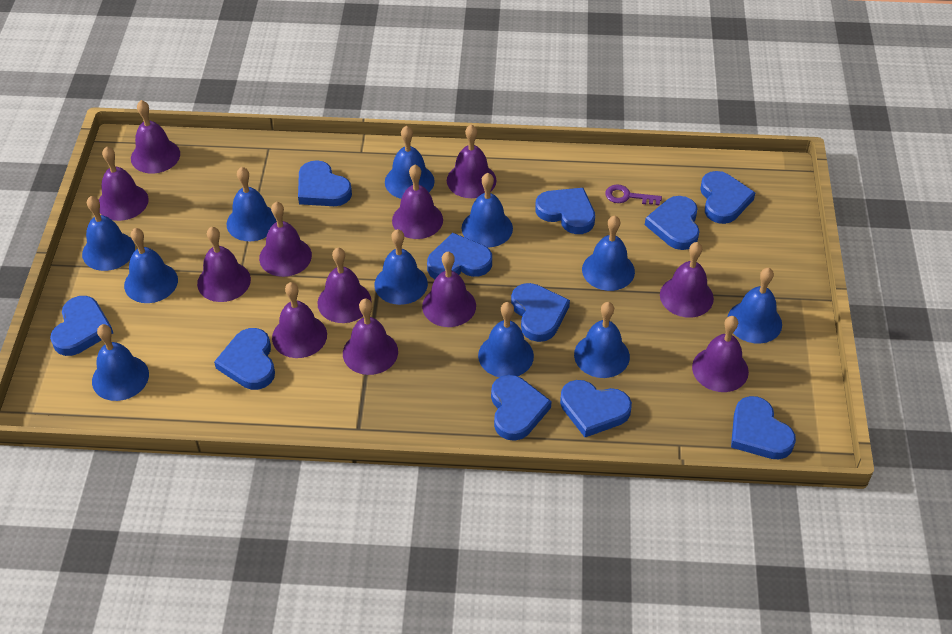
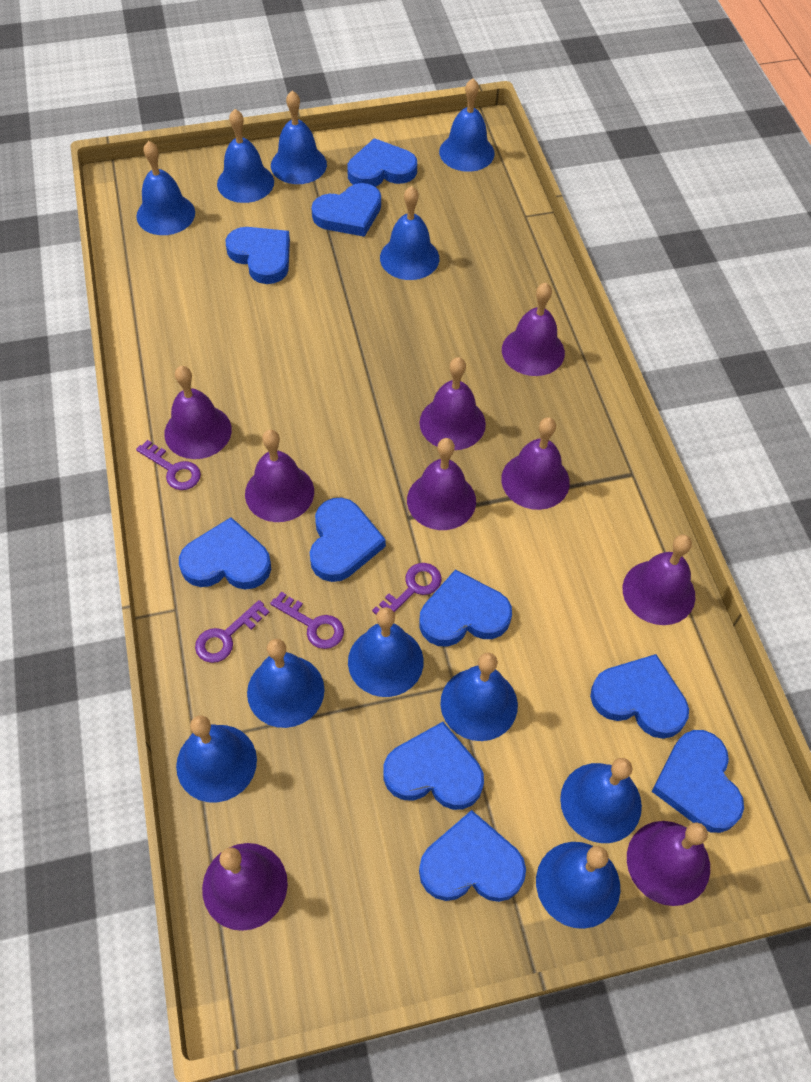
blue heart: 11 -> 10
purple bell: 12 -> 9
purple key: 1 -> 4

